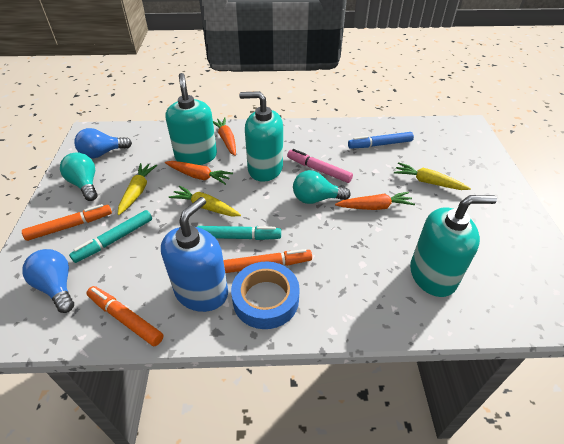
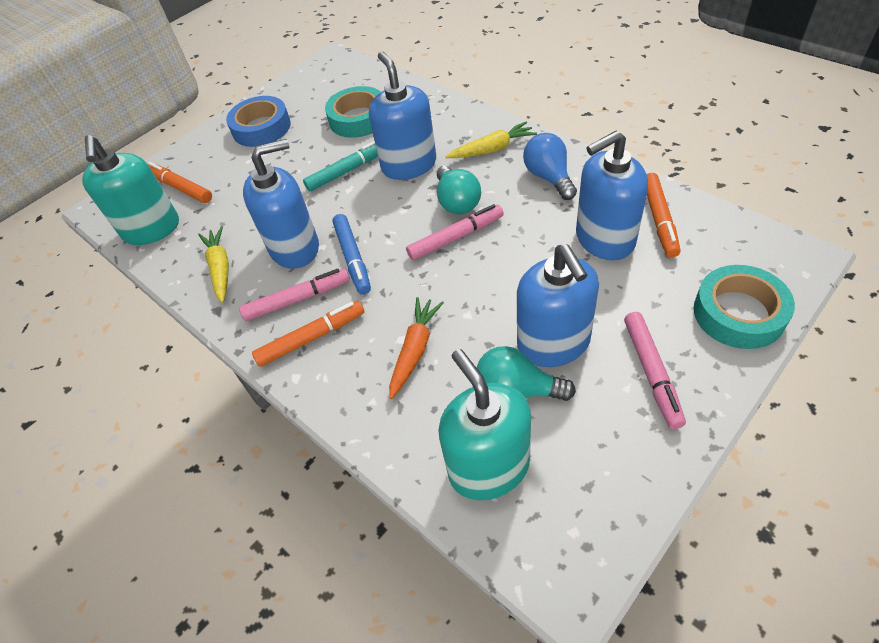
blue light bulb: 2 -> 1
blue soap dispenser: 1 -> 4
orange carrot: 3 -> 1
pink marker: 1 -> 3
turquoise marker: 2 -> 1
turquoise soap dispenser: 3 -> 2
turquoise tape: 0 -> 2
yellow carrot: 3 -> 2

